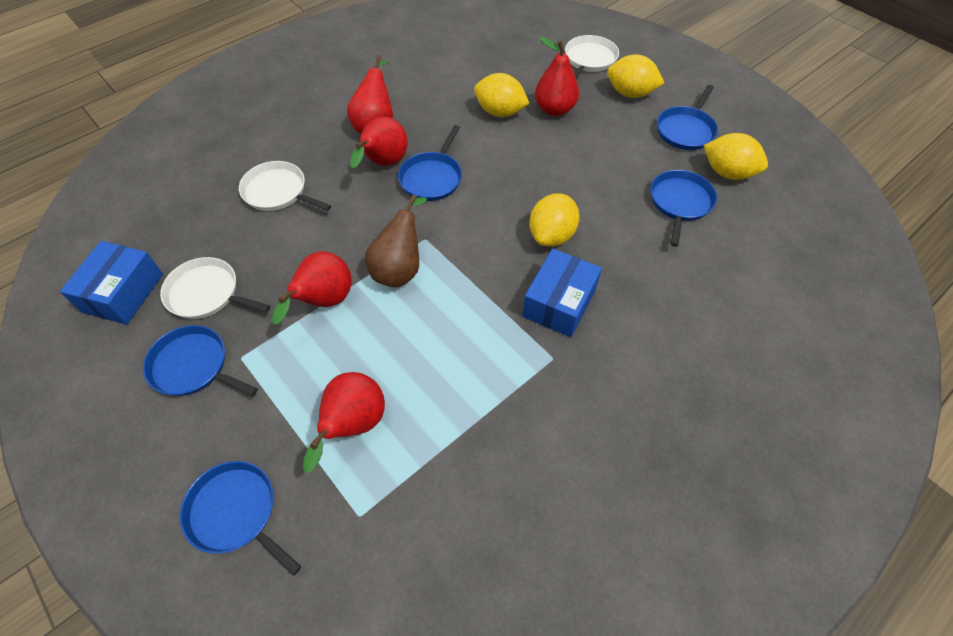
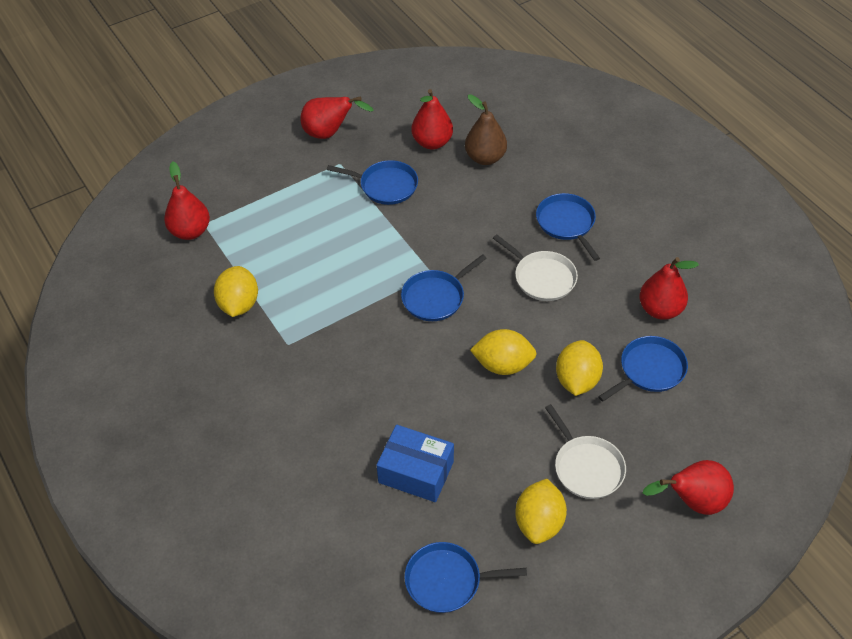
blue box: 2 -> 1
white pan: 3 -> 2

